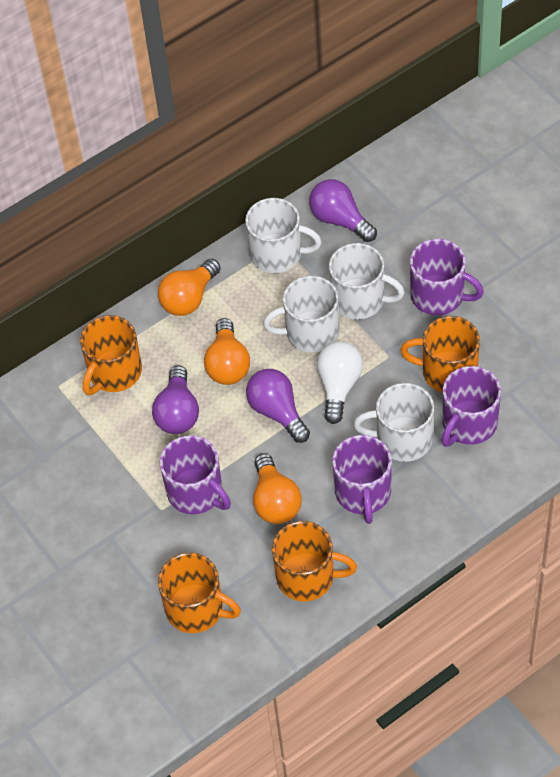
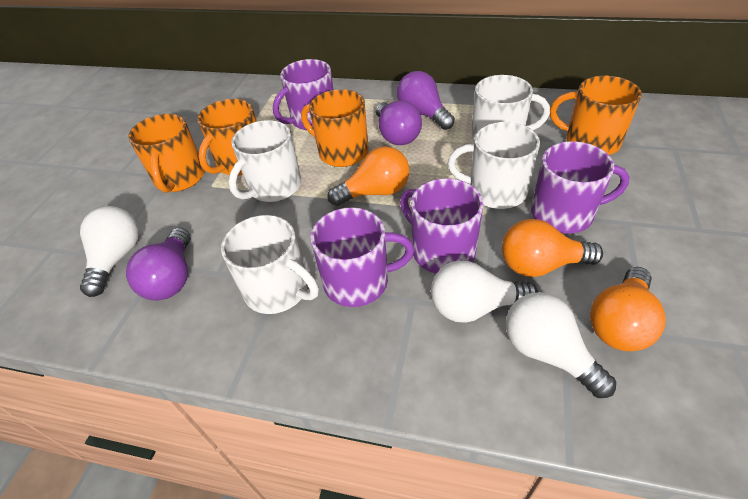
white light bulb: 1 -> 3

